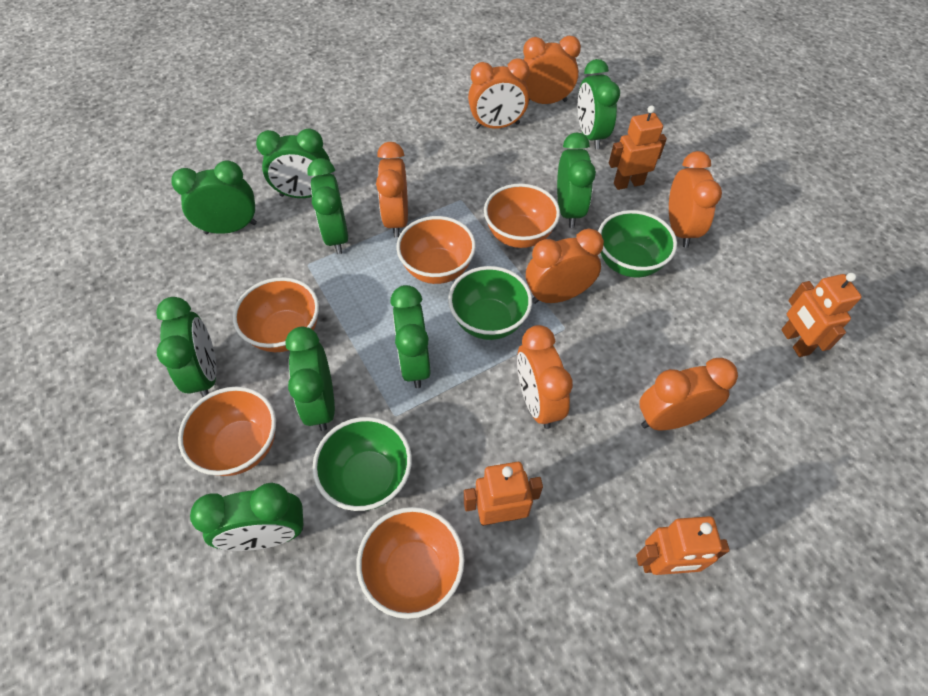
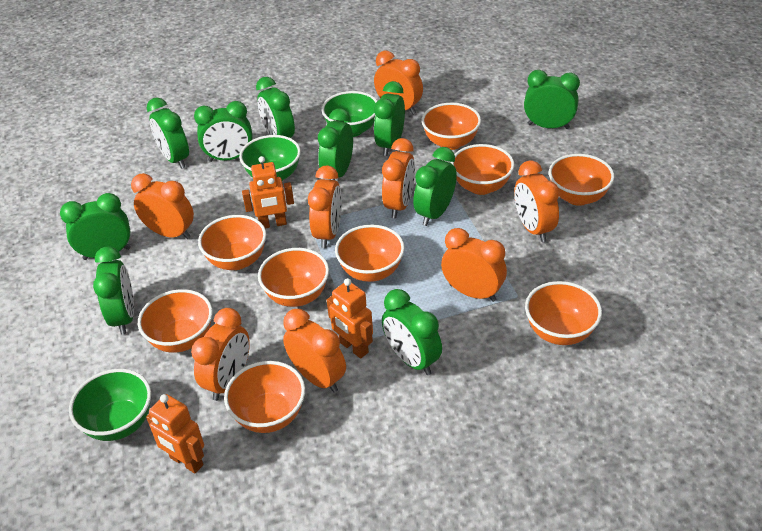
green clock: 9 -> 10
orange bowl: 5 -> 9
orange clock: 7 -> 8
orange robot: 4 -> 3

